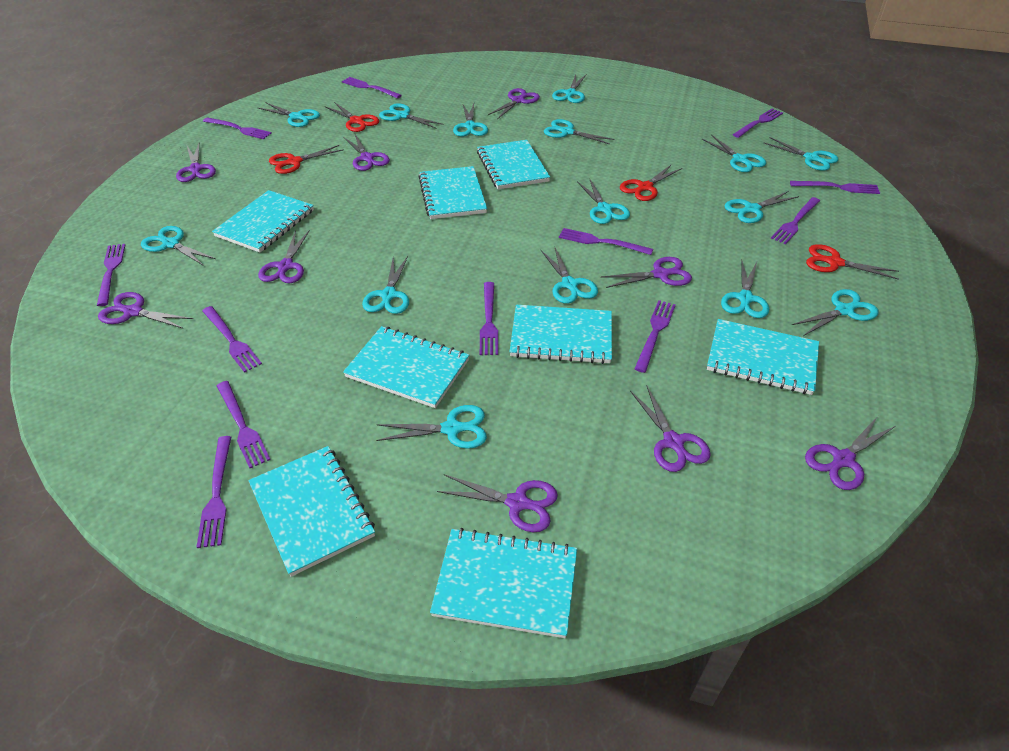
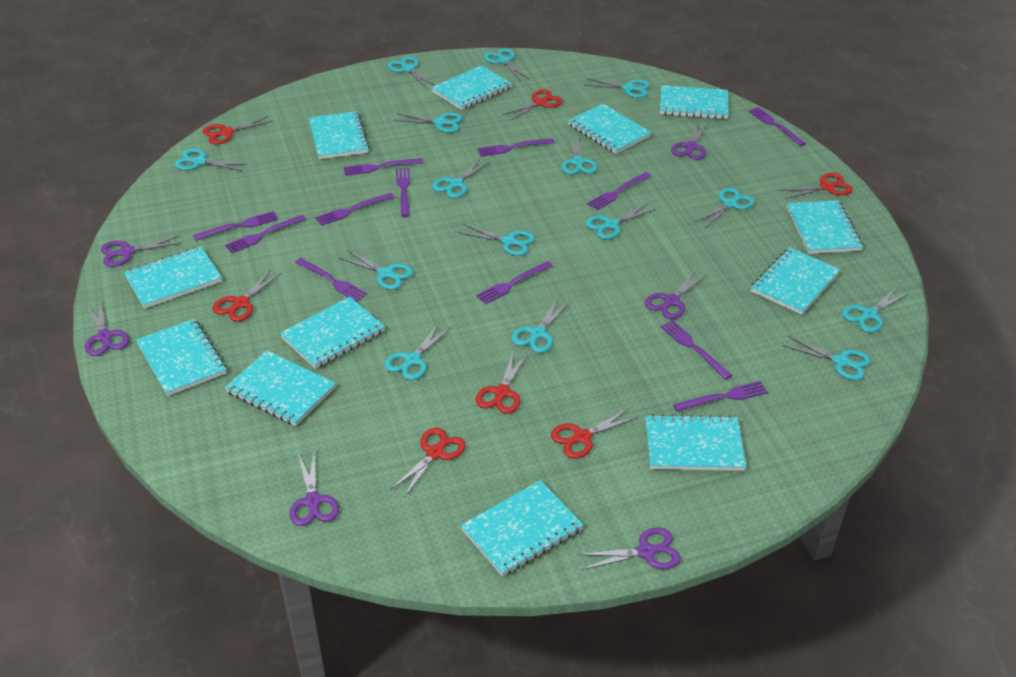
purple scissors: 9 -> 6
red scissors: 4 -> 7
turquoise notebook: 8 -> 12

